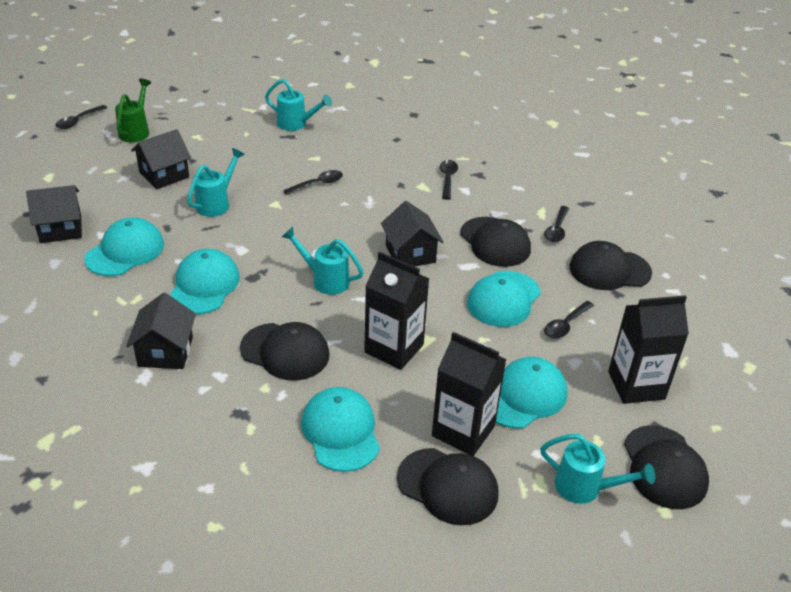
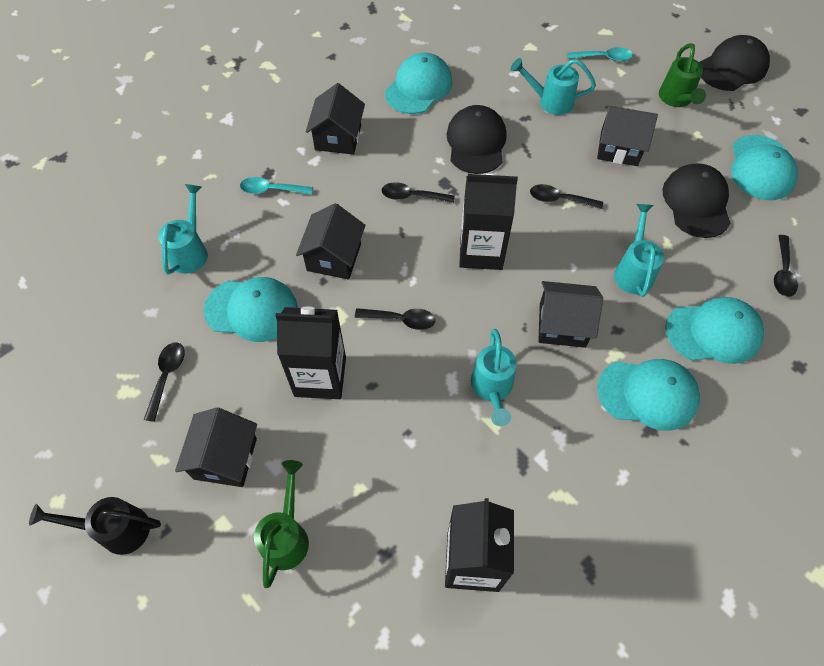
black cap: 5 -> 3
black house: 4 -> 5
black watering can: 0 -> 1
green watering can: 1 -> 2
turquoise spoon: 0 -> 2

